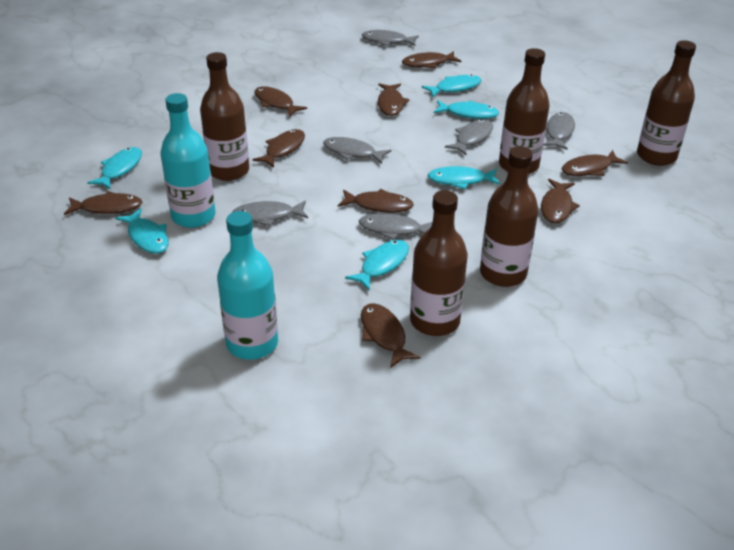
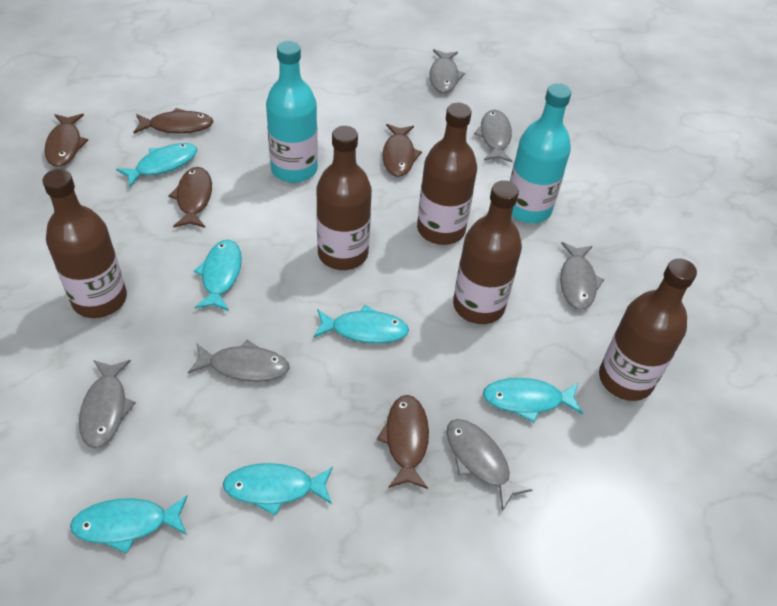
brown fish: 9 -> 5

